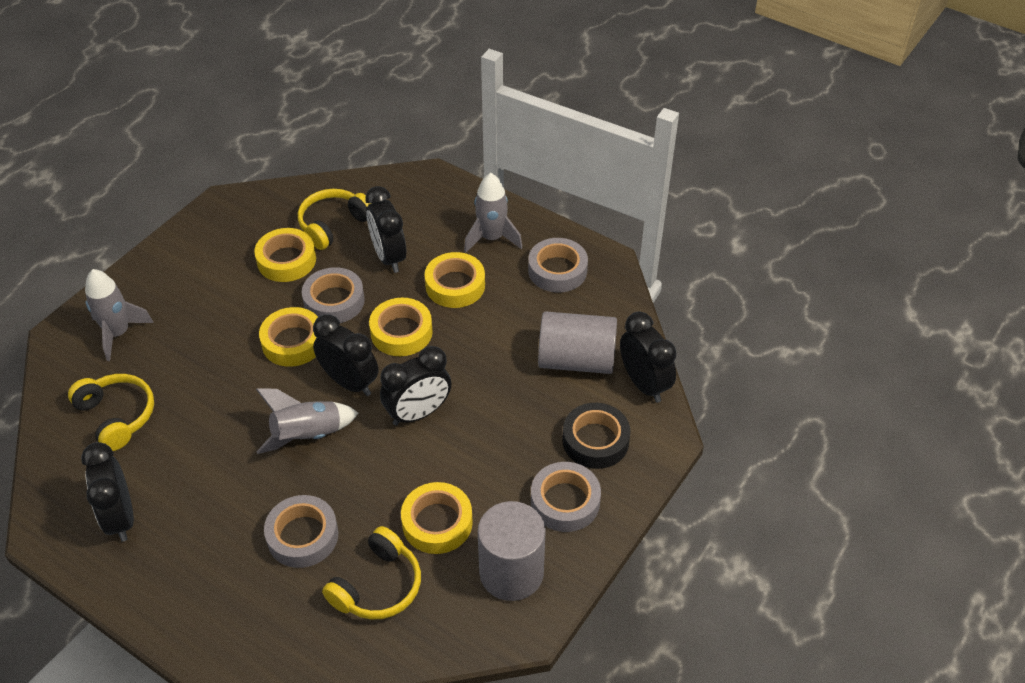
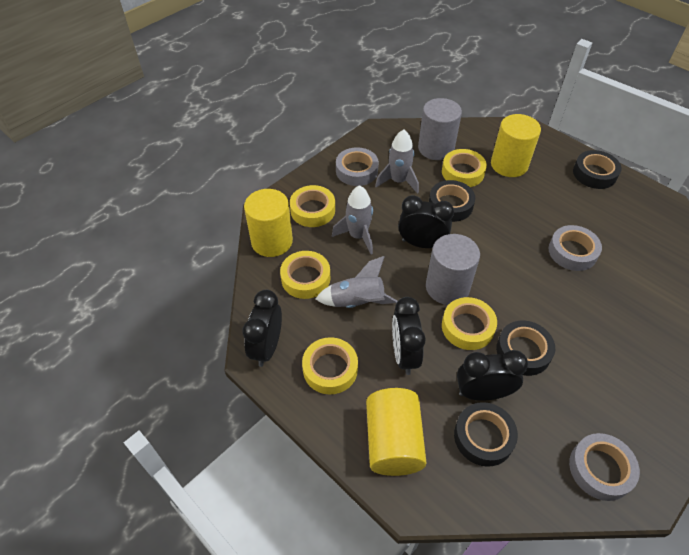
black clock: 5 -> 4
black tape: 1 -> 4
grey tape: 4 -> 3
yellow cylinder: 0 -> 3
yellow headphones: 3 -> 0

